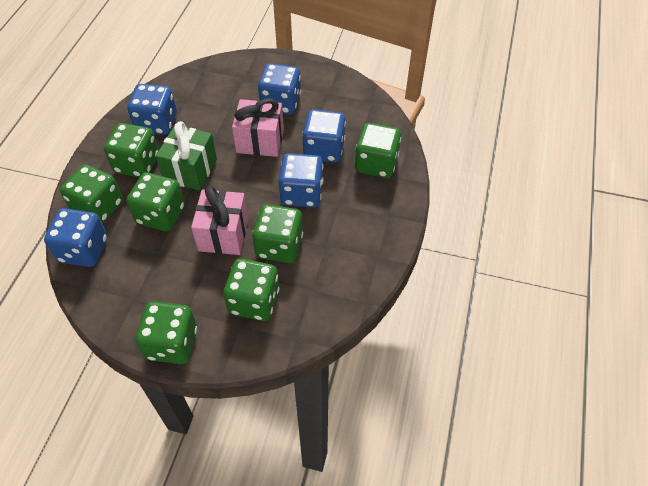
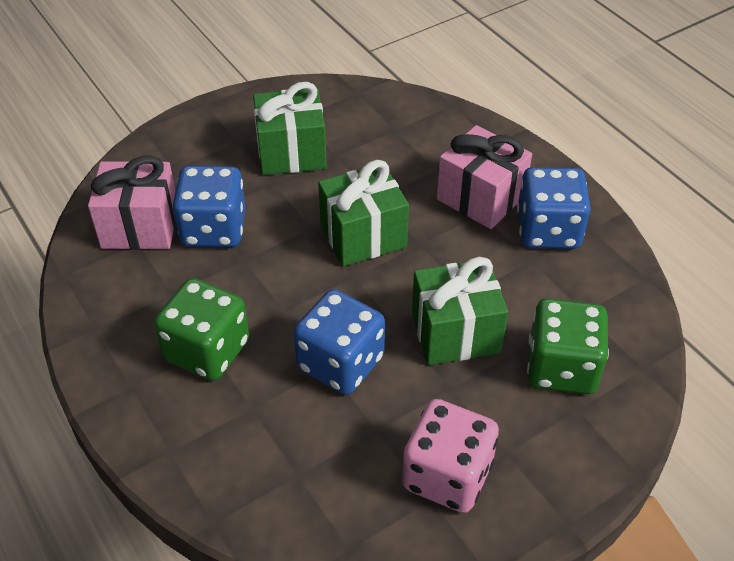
blue dice: 5 -> 3
green dice: 7 -> 2
green gift: 1 -> 3
pink dice: 0 -> 1

